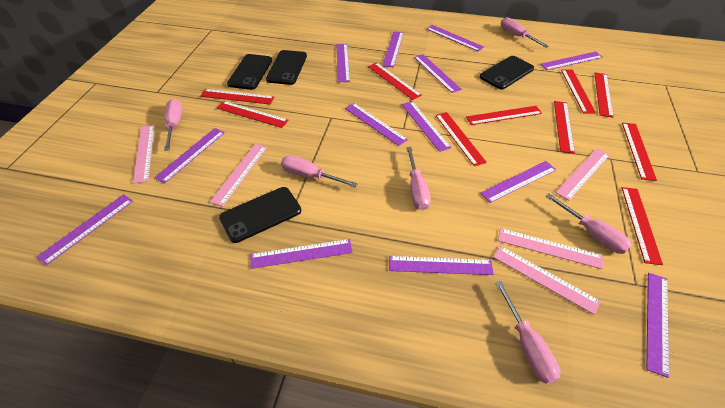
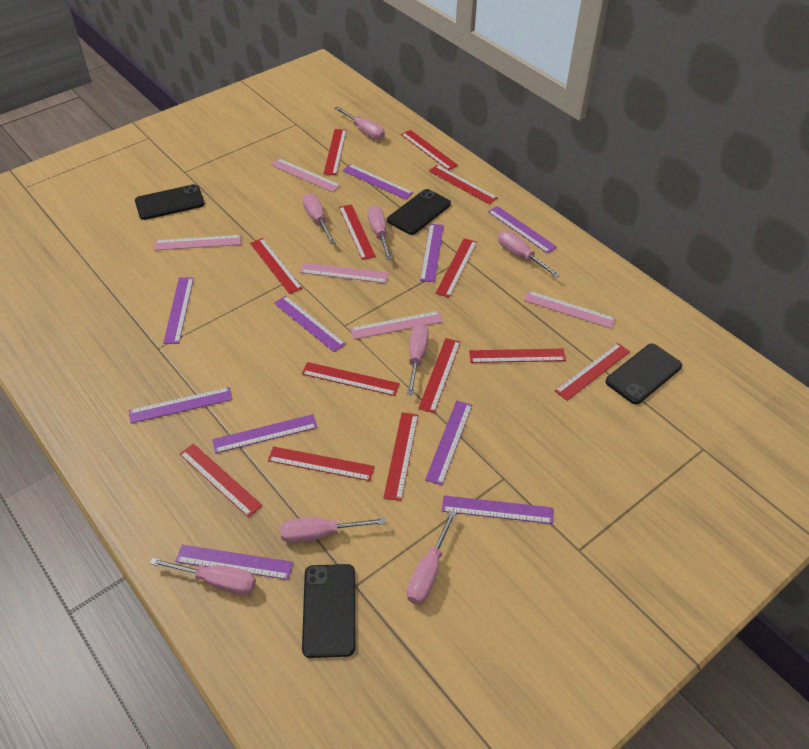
pink screwdriver: 6 -> 8
purple ruler: 13 -> 10
red ruler: 10 -> 13

